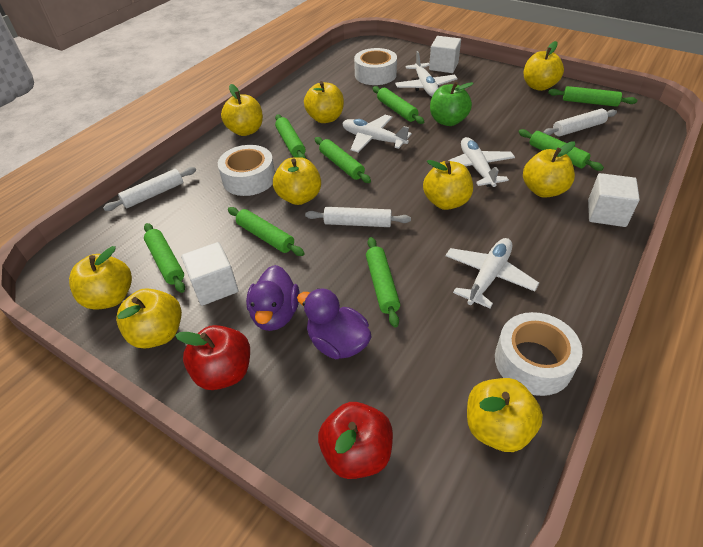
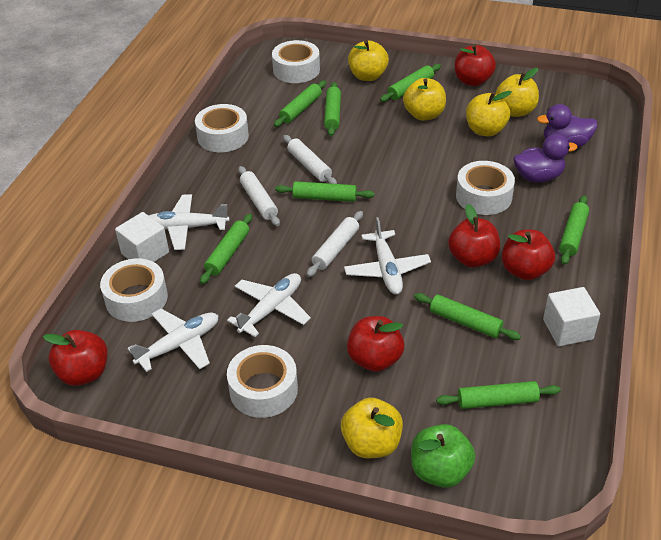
red apple: 2 -> 5
white cube: 3 -> 2
white tape: 3 -> 5
yellow apple: 9 -> 5

